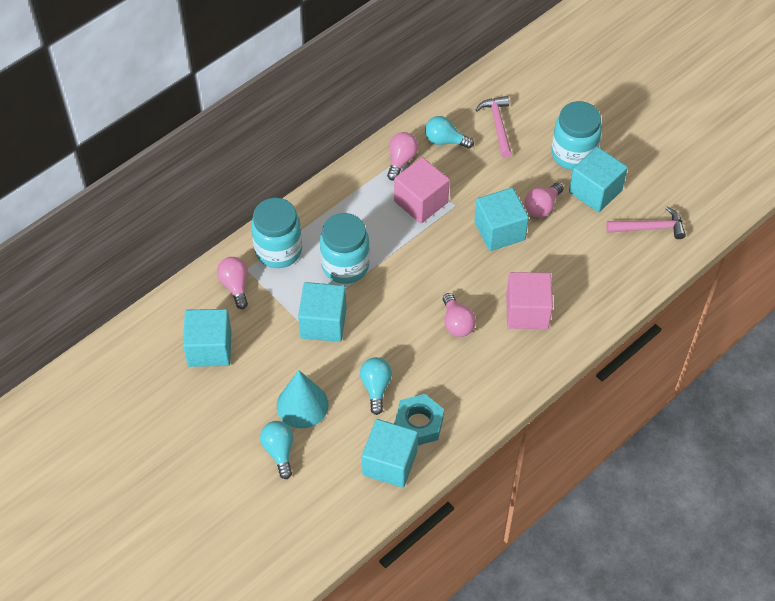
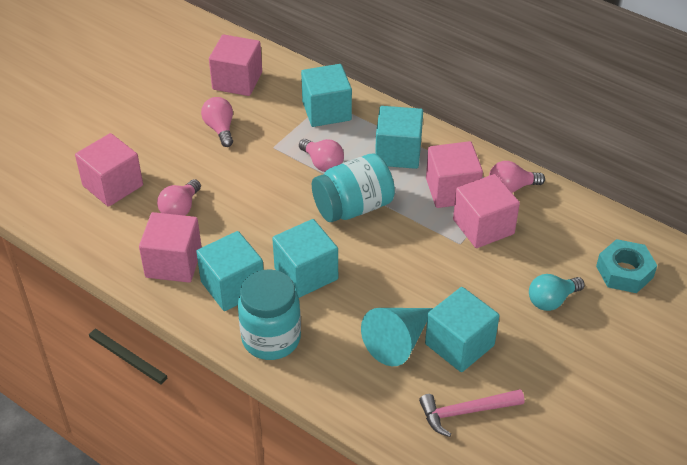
pink cube: 2 -> 5
pink hammer: 2 -> 1
turquoise jar: 3 -> 2
turquoise light bulb: 3 -> 1

